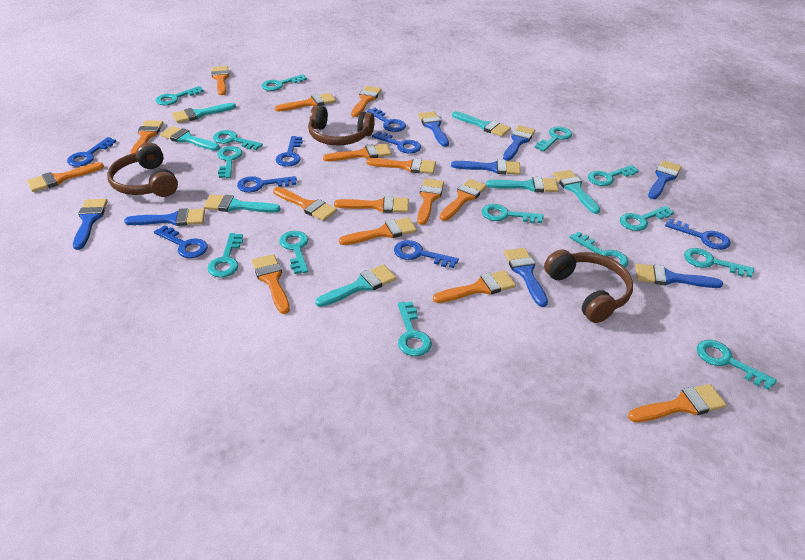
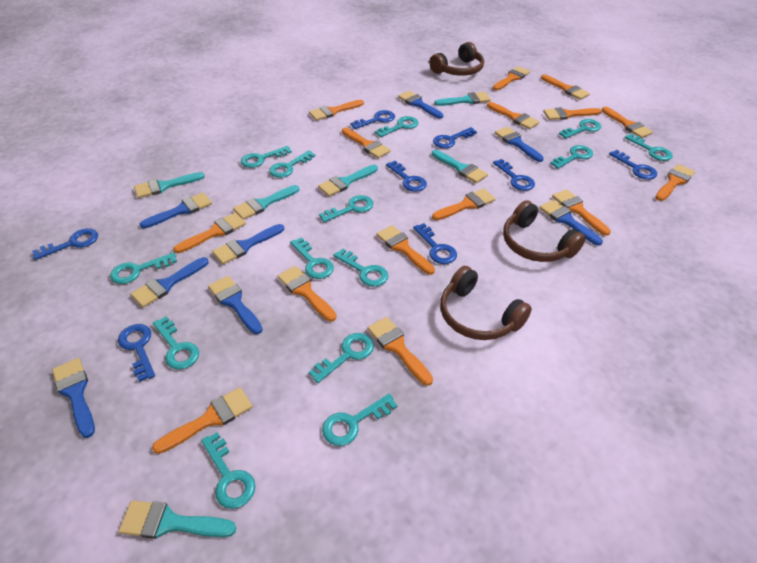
turquoise brush: 7 -> 6

